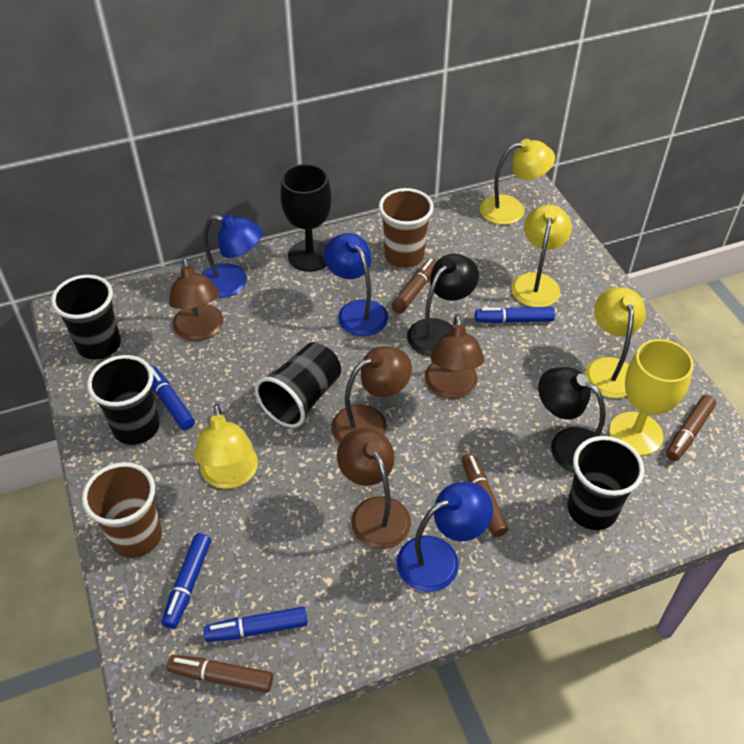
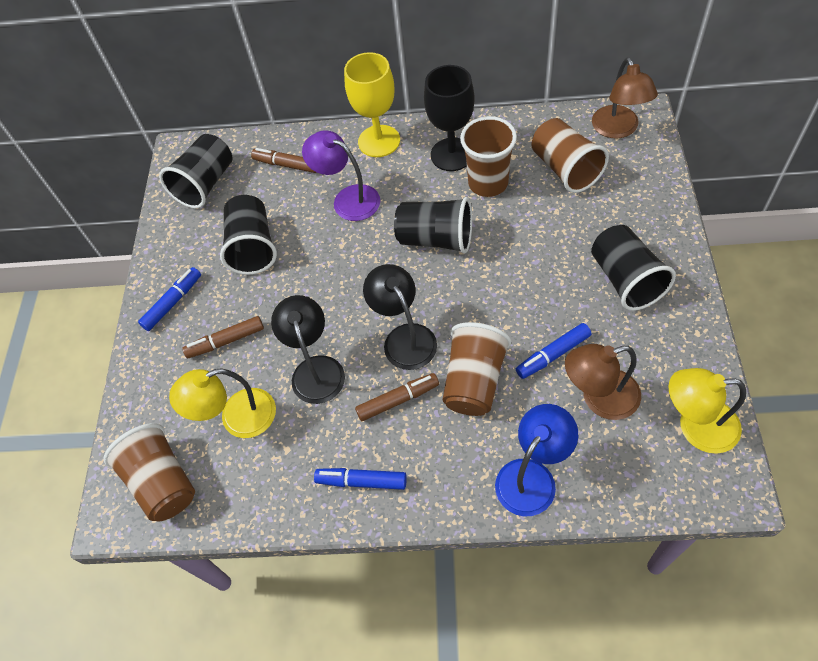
blue lamp: 3 -> 1
blue marker: 4 -> 3
brown cup: 2 -> 4
brown lamp: 4 -> 2
brown marker: 4 -> 3
purple lamp: 0 -> 1
yellow lamp: 4 -> 2

